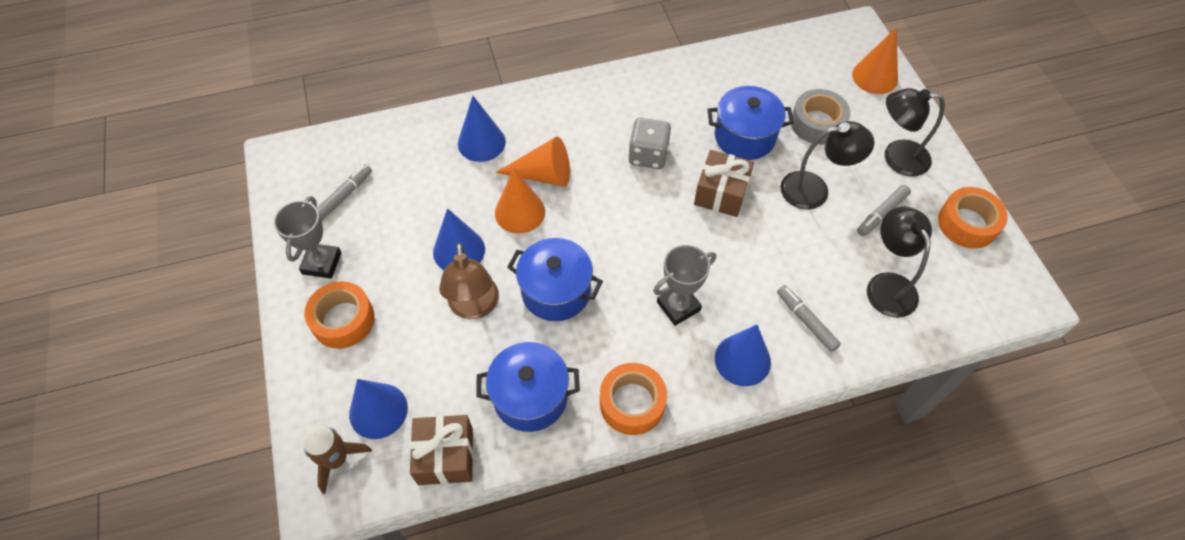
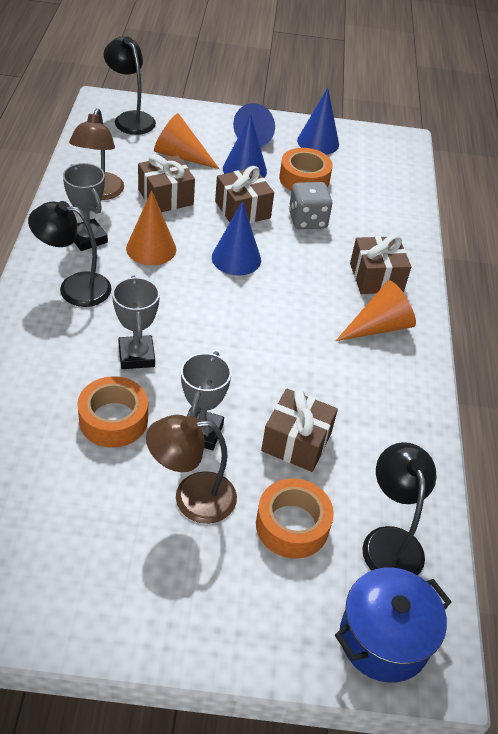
blue pot: 3 -> 1
brown gift: 2 -> 4
brown lamp: 1 -> 2
brown rocket: 1 -> 0
grey marker: 3 -> 0
grey tape: 1 -> 0
grey trophy: 2 -> 3

